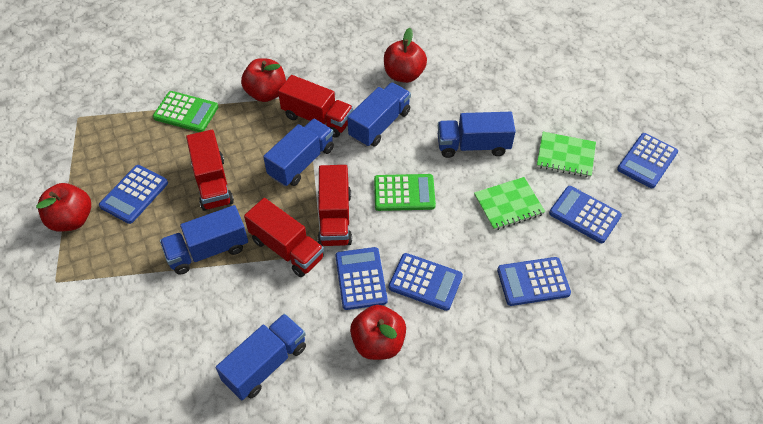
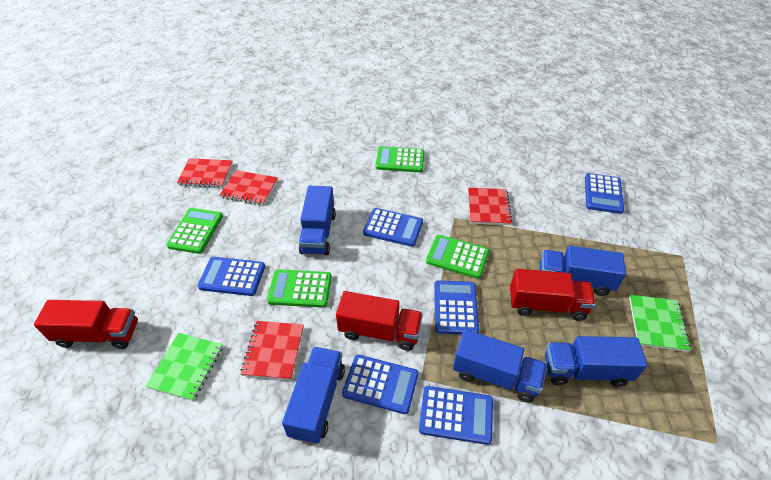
green calculator: 2 -> 4
red apple: 4 -> 0
red notebook: 0 -> 4
red truck: 4 -> 3

